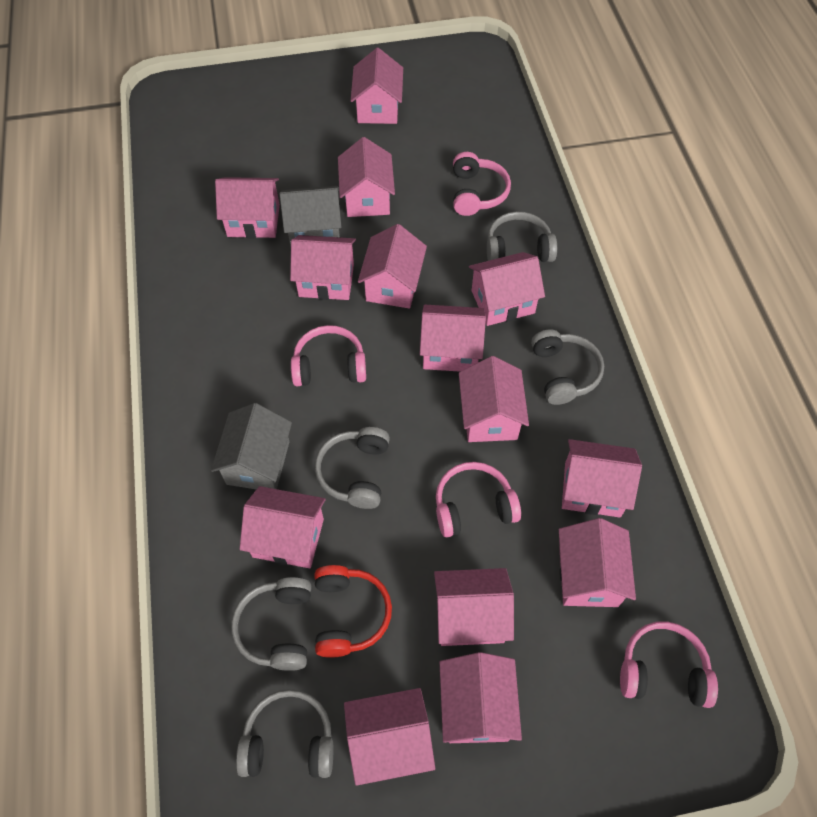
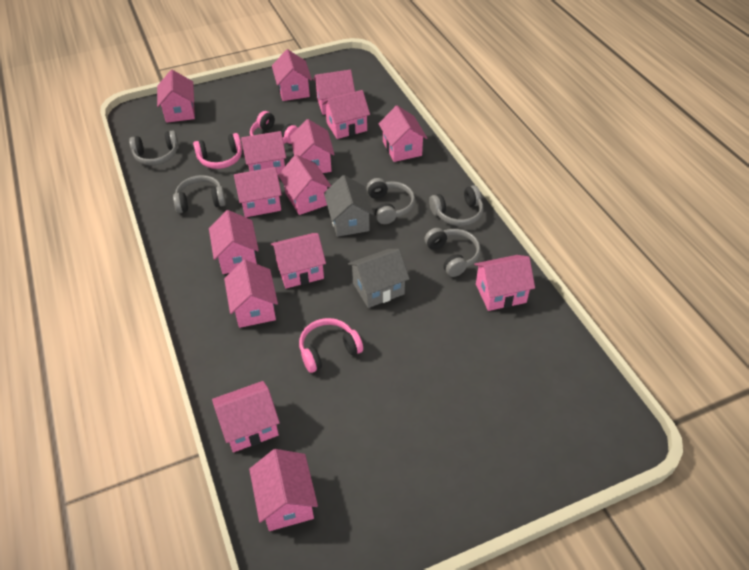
pink headphones: 4 -> 3
pink house: 14 -> 15
red headphones: 1 -> 0

